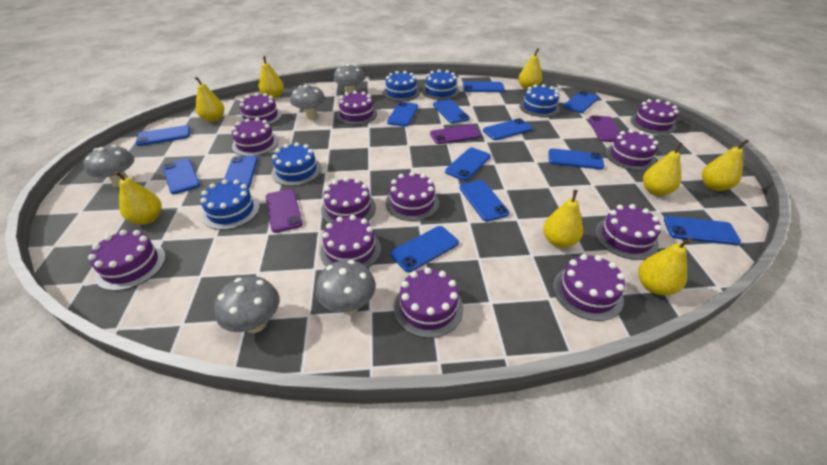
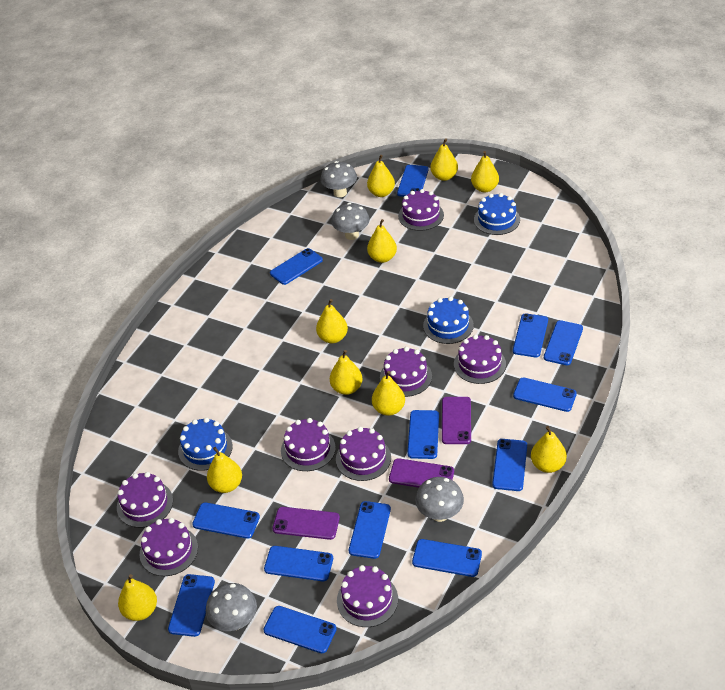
blue cake: 5 -> 3
grey mushroom: 5 -> 4
purple cake: 12 -> 8
yellow pear: 8 -> 10

